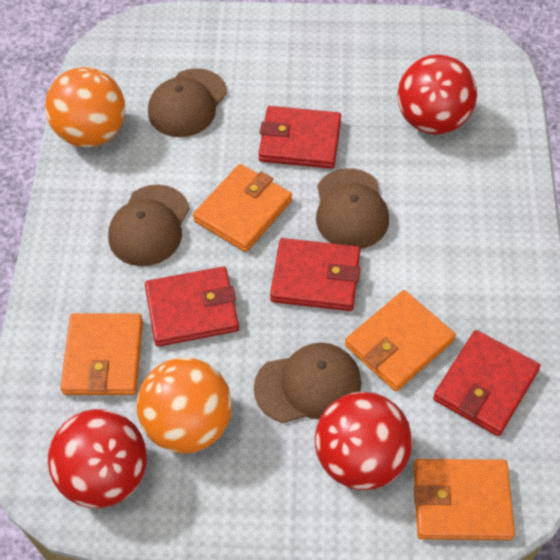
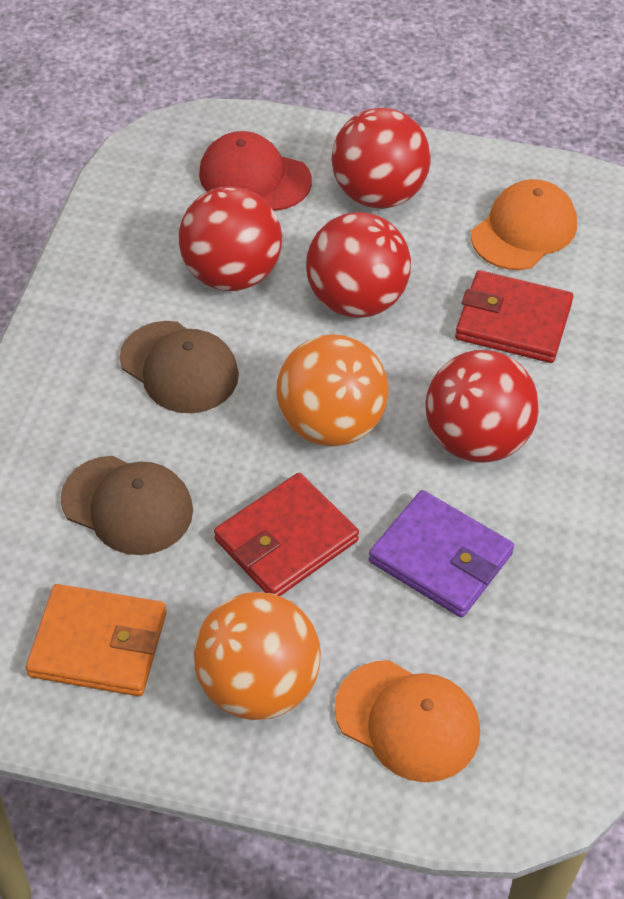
brown cap: 4 -> 2
orange cap: 0 -> 2
orange wallet: 4 -> 1
purple wallet: 0 -> 1
red ball: 3 -> 4
red cap: 0 -> 1
red wallet: 4 -> 2

